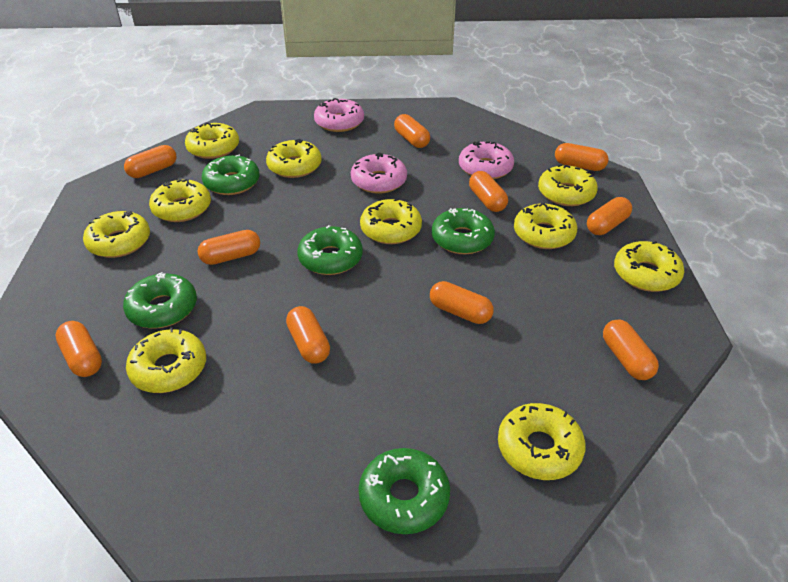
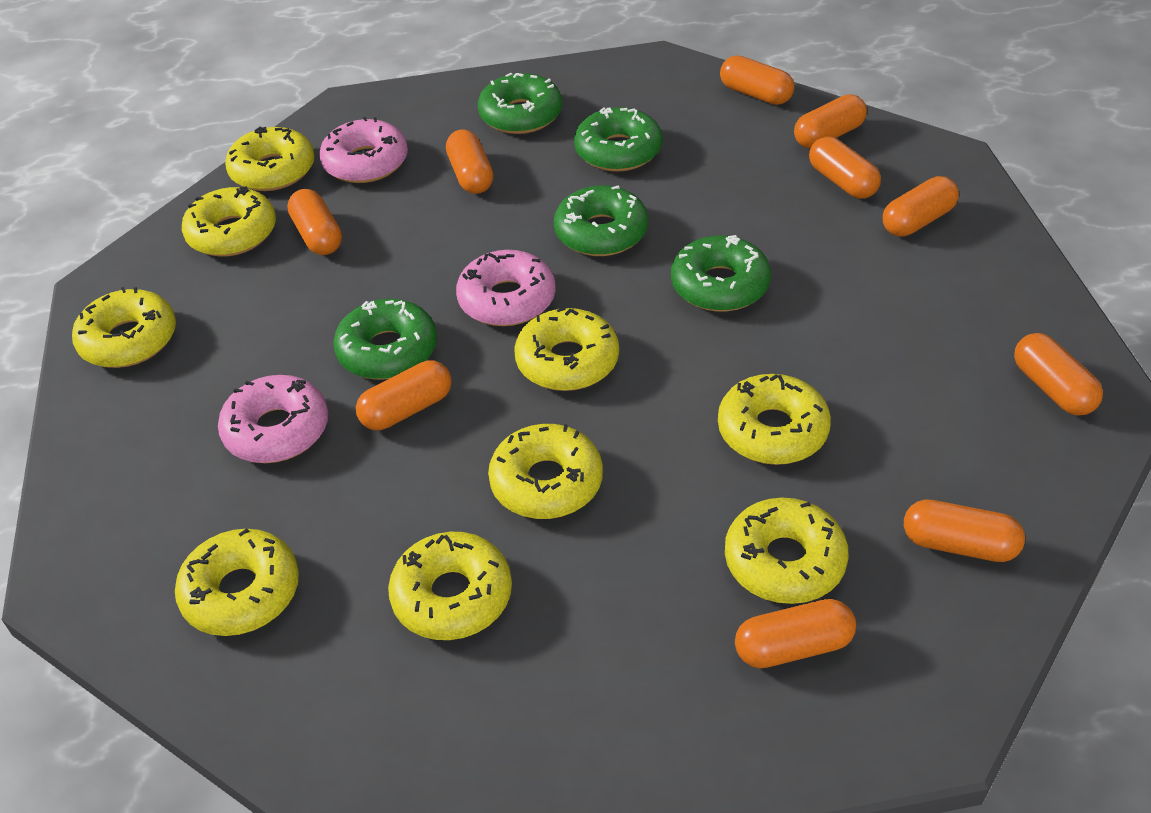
yellow donut: 10 -> 9

